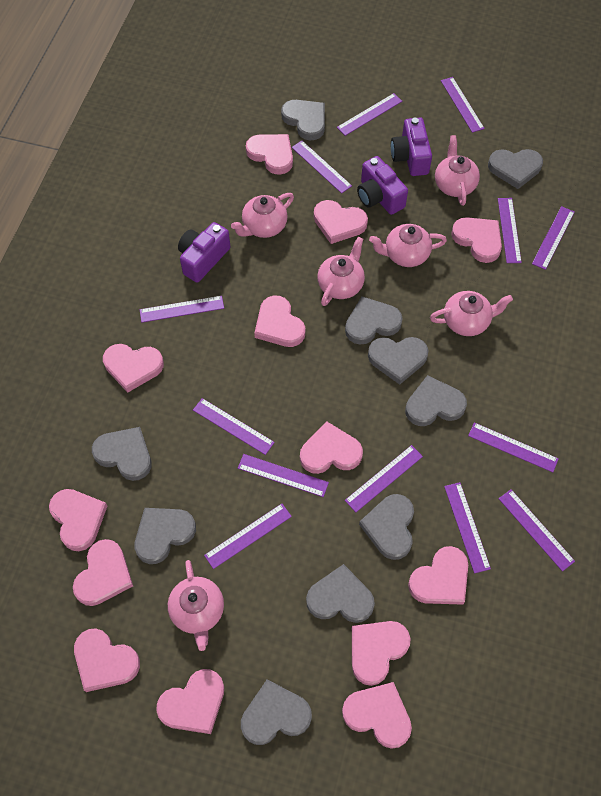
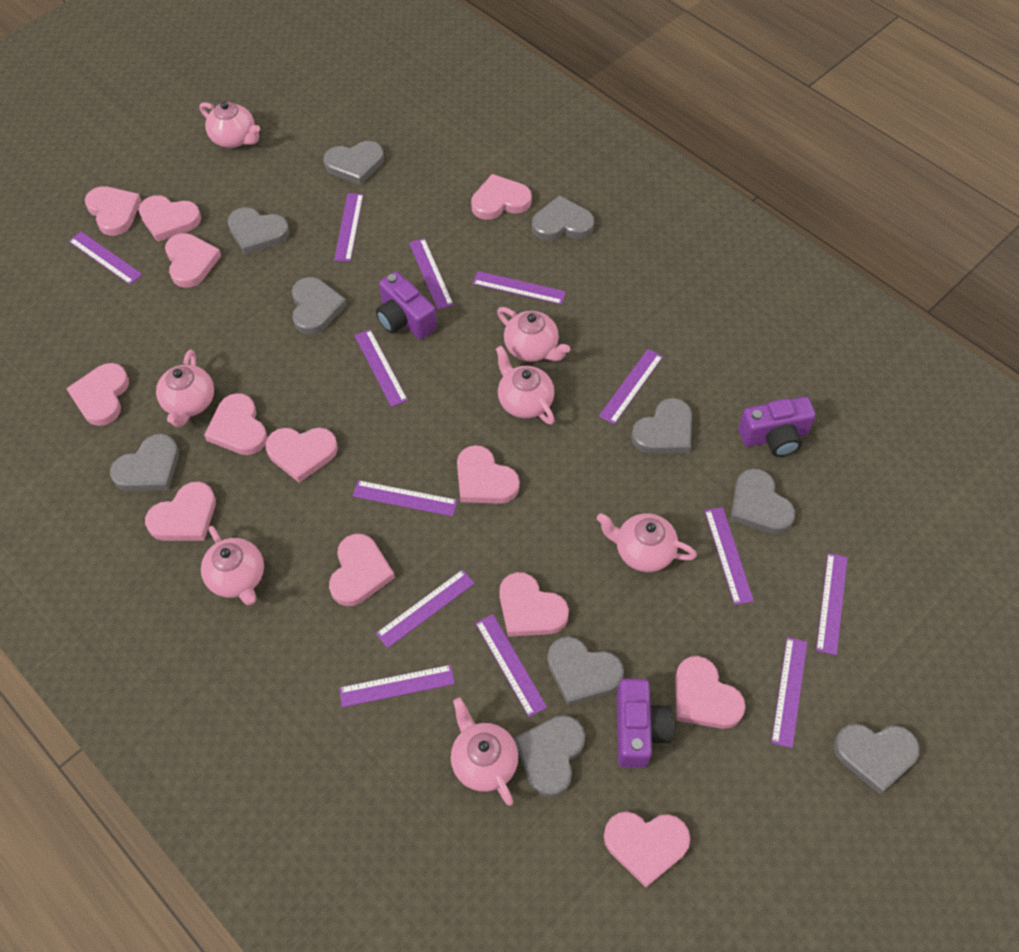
pink teapot: 6 -> 7

